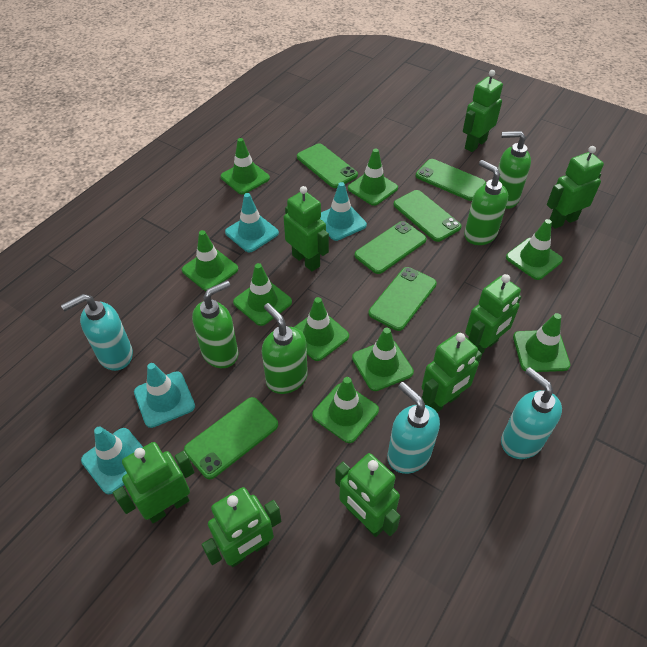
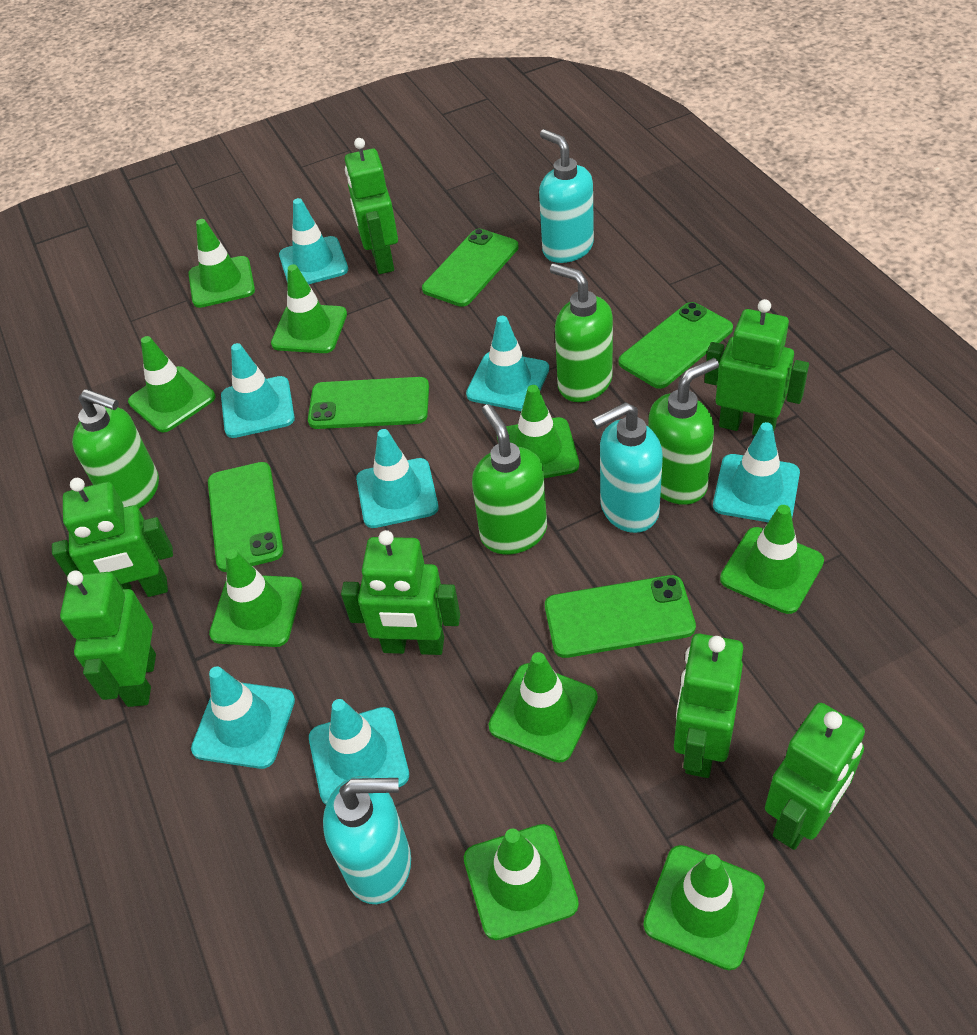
green phone: 6 -> 5
green robot: 8 -> 7
turquoise traffic cone: 4 -> 7

